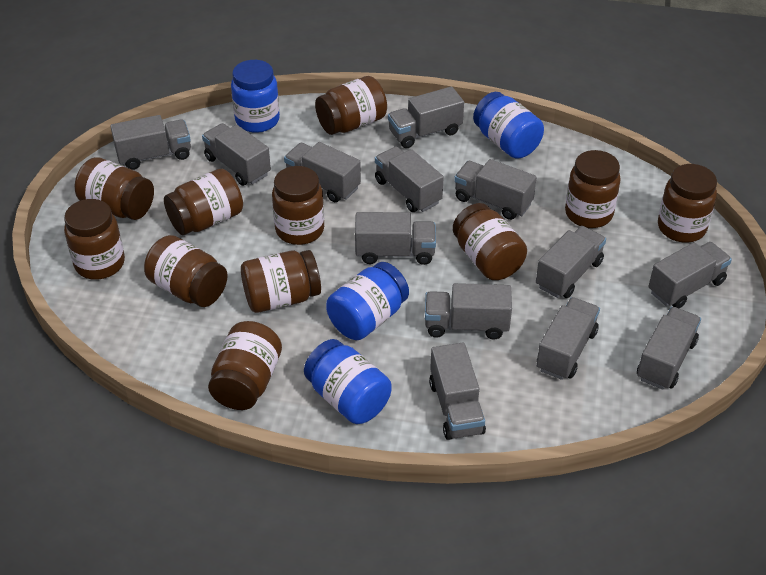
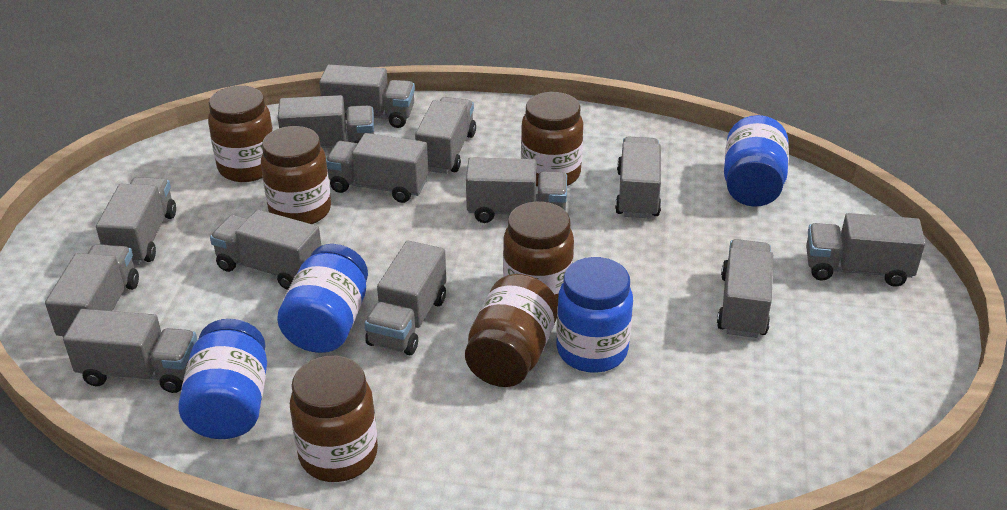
brown jar: 11 -> 6

